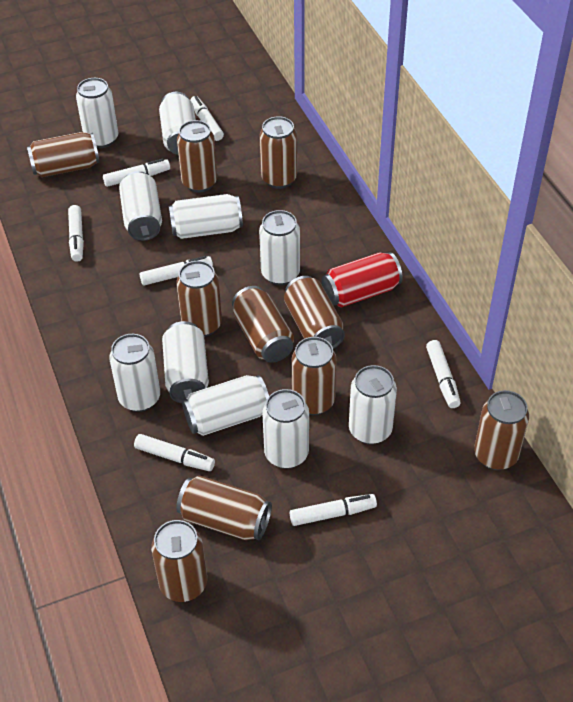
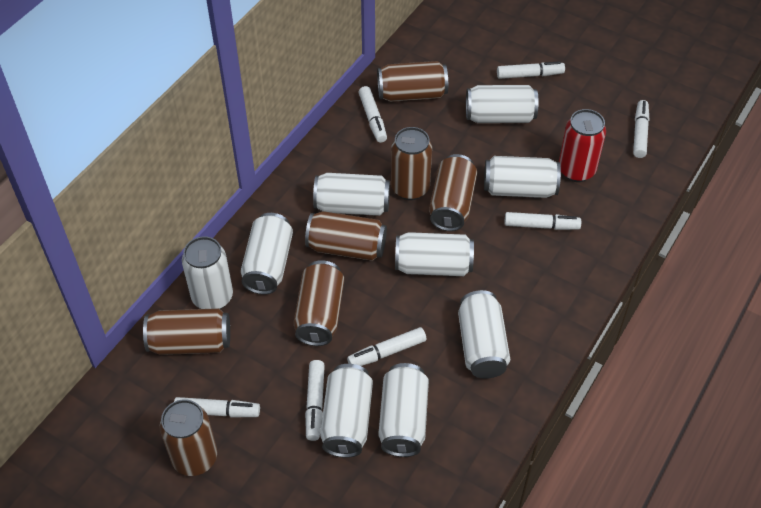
brown can: 10 -> 7
white can: 10 -> 9

